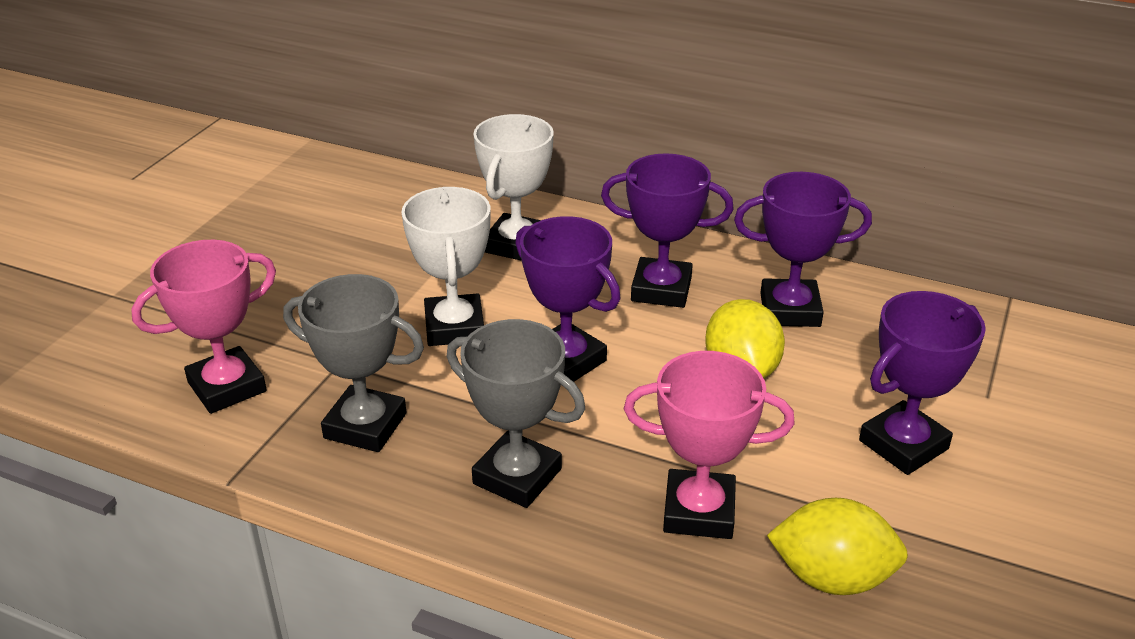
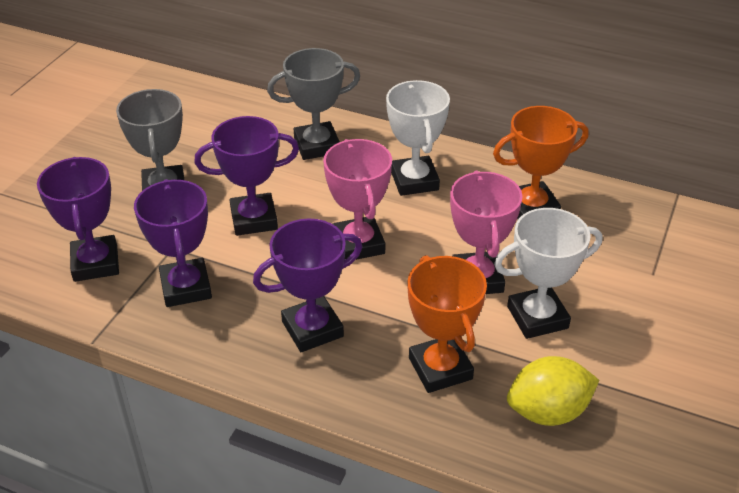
orange trophy: 0 -> 2
yellow lemon: 2 -> 1

